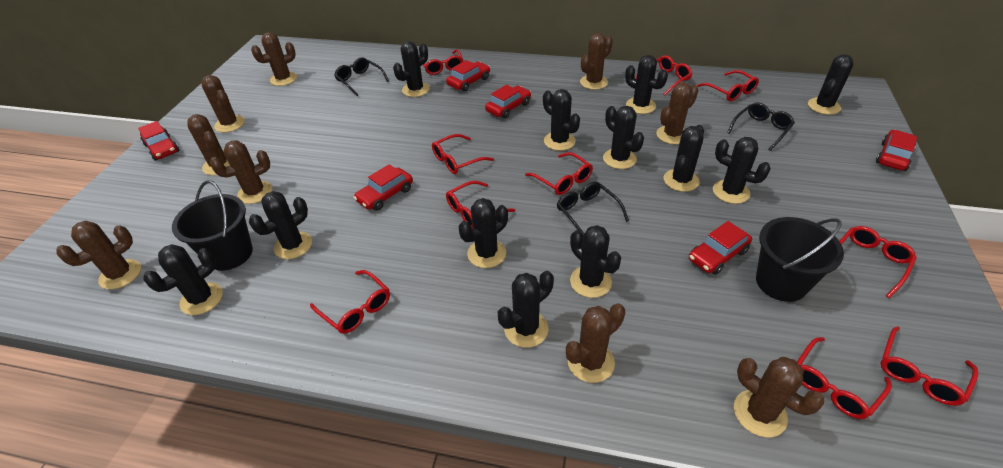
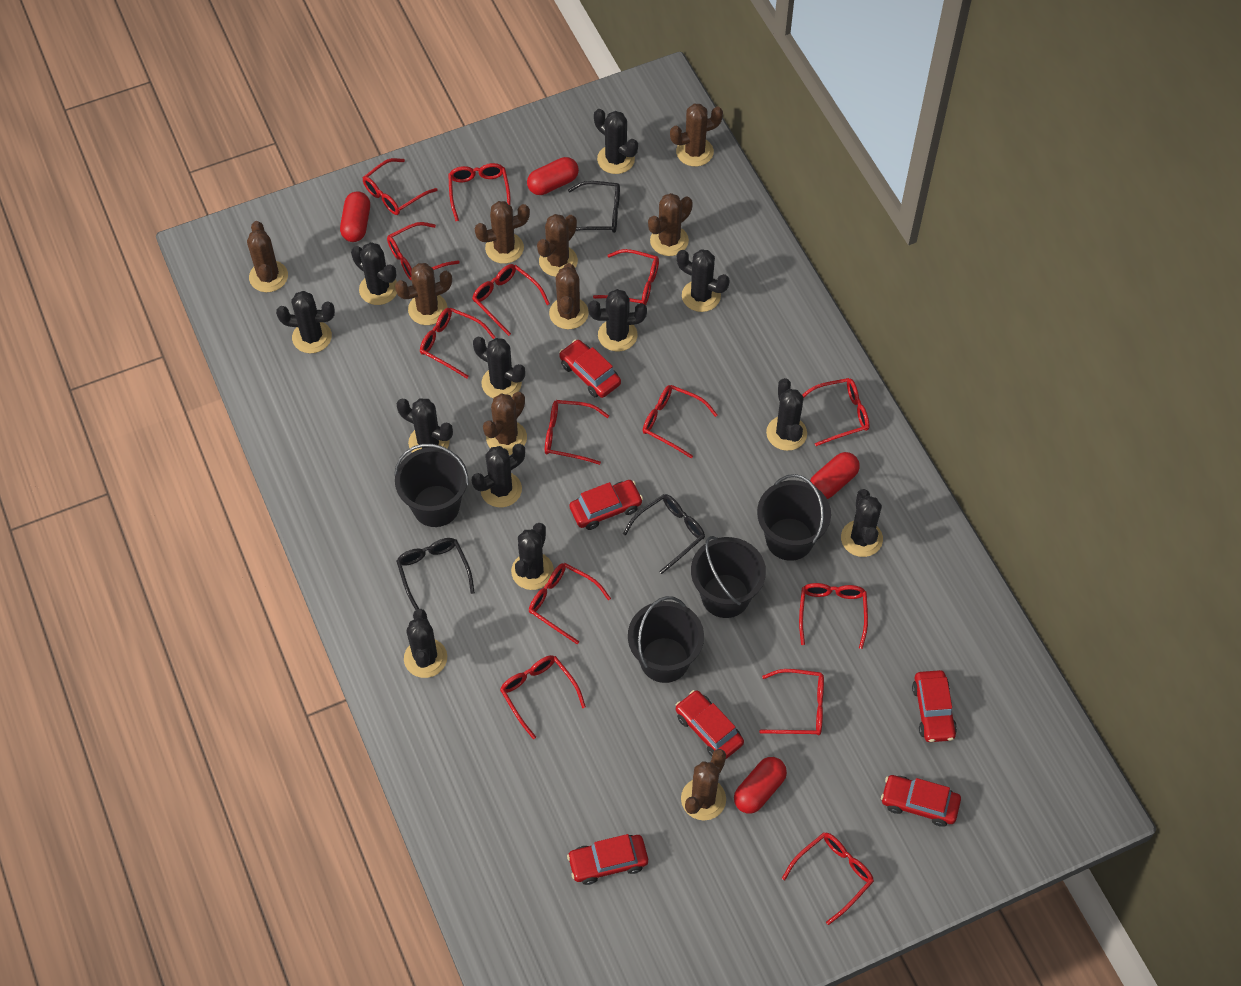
black bucket: 2 -> 4
red capsule: 0 -> 4
red glasses: 10 -> 14

